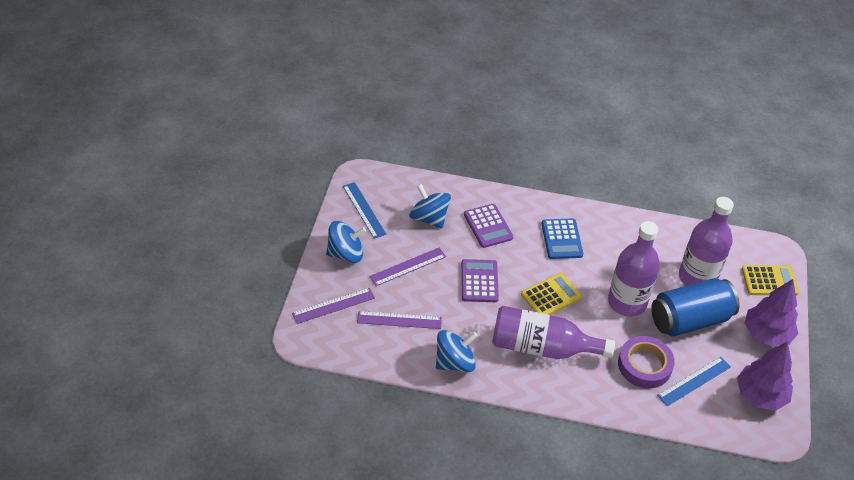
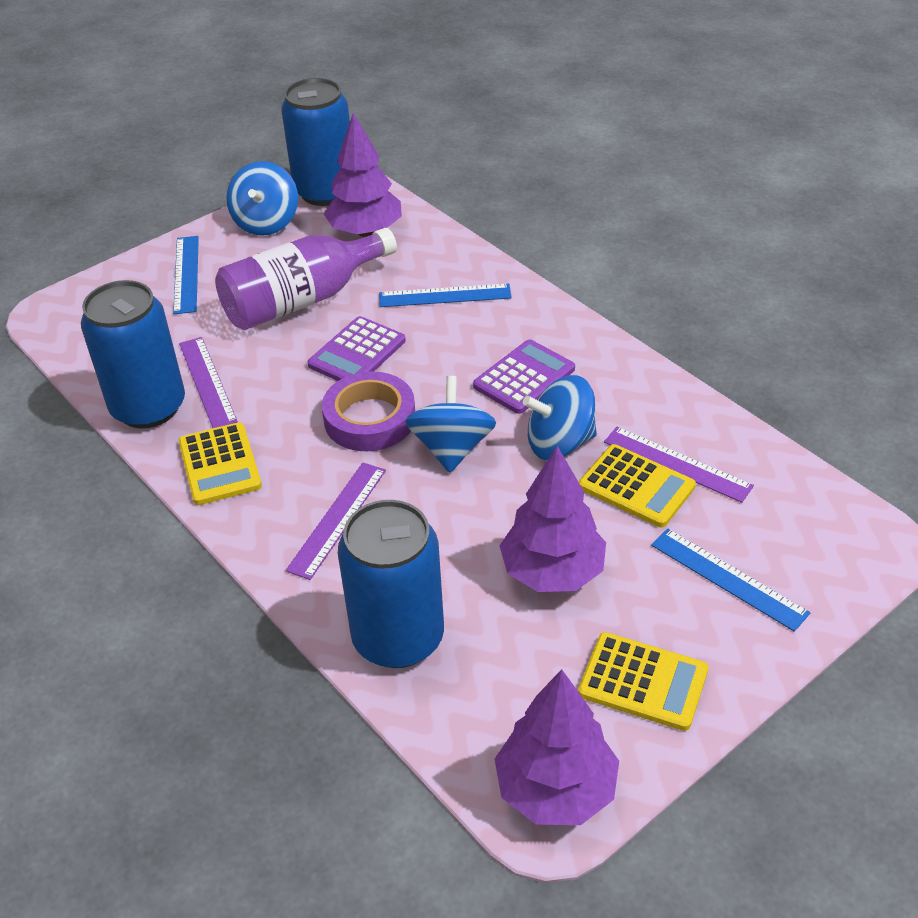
blue calculator: 1 -> 0
blue can: 1 -> 3
blue ruler: 2 -> 3
purple bottle: 3 -> 1
purple tree: 2 -> 3
yellow calculator: 2 -> 3

